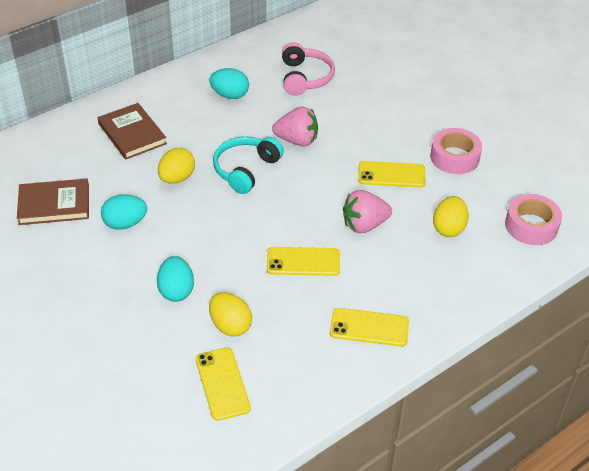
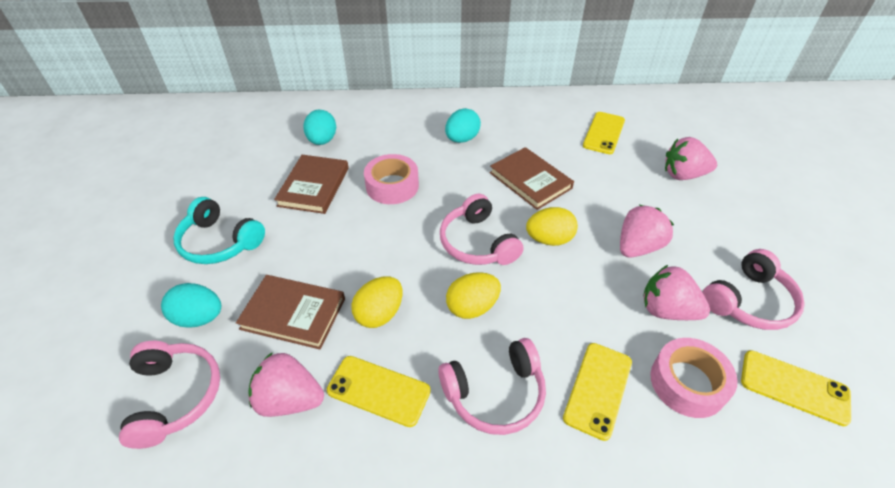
brown book: 2 -> 3
pink headphones: 1 -> 4
pink strawberry: 2 -> 4

